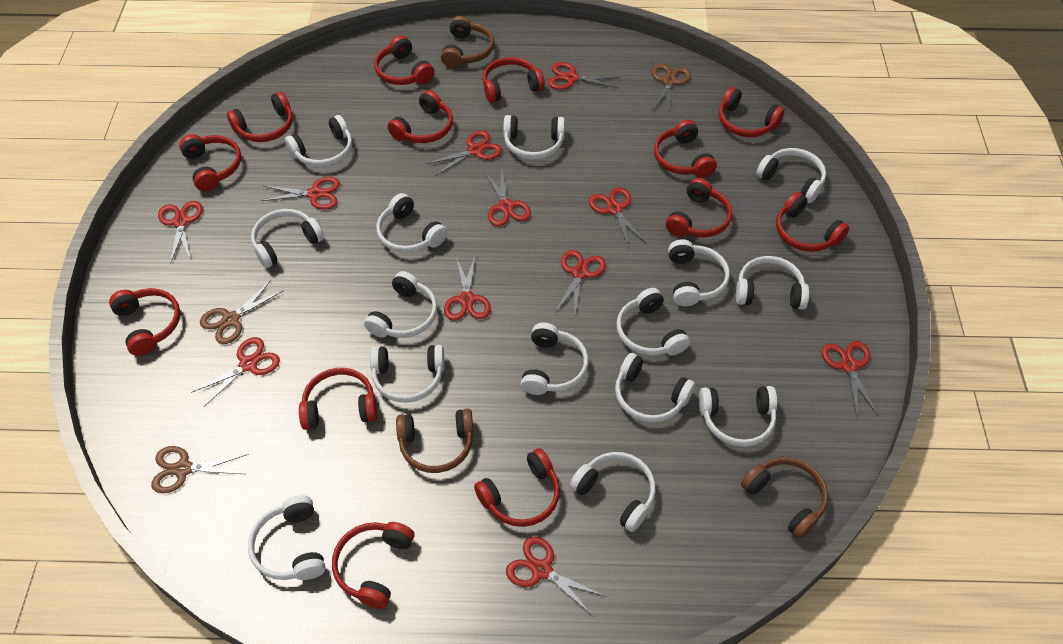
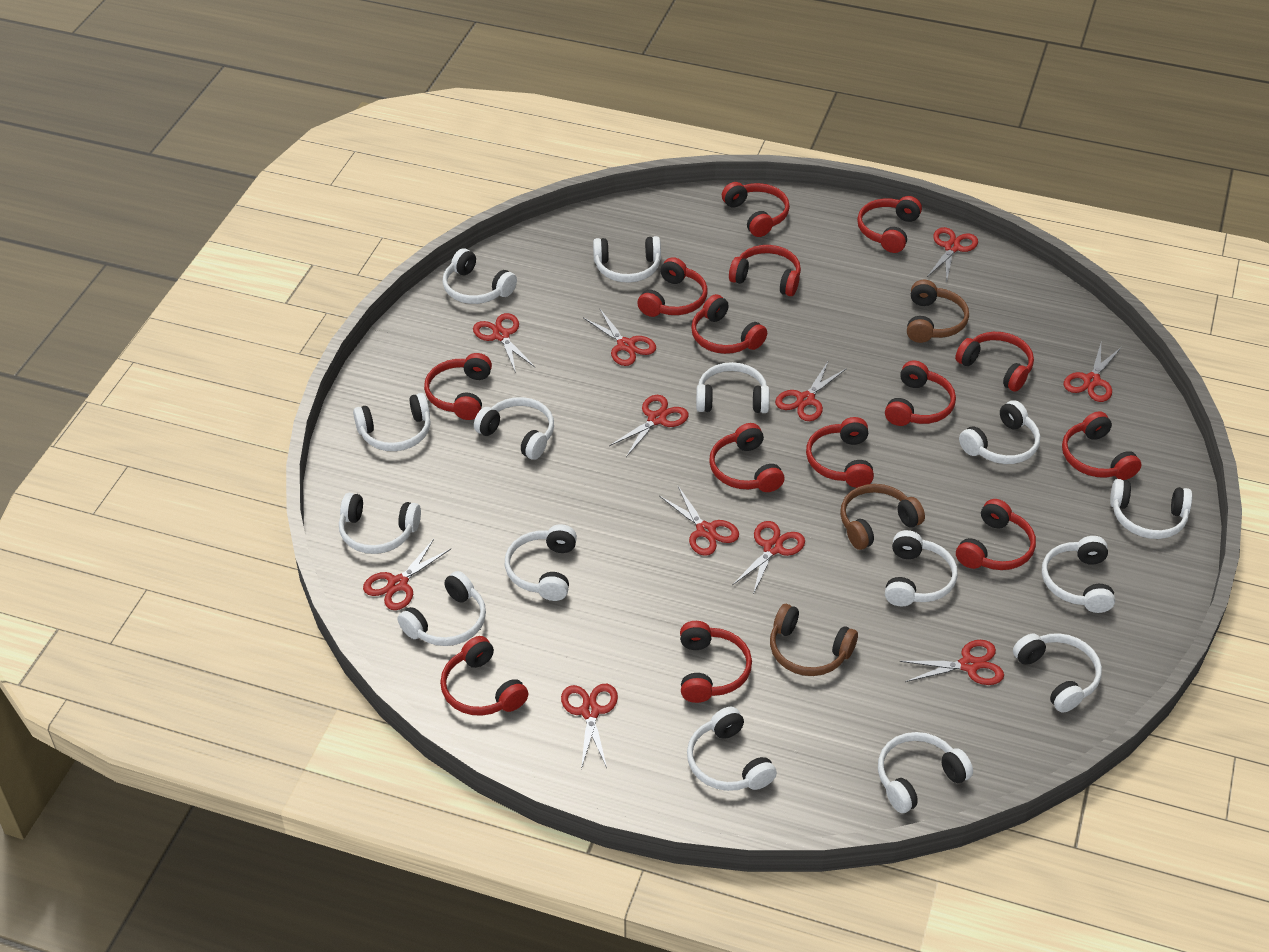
brown scissors: 3 -> 0
red headphones: 13 -> 14

